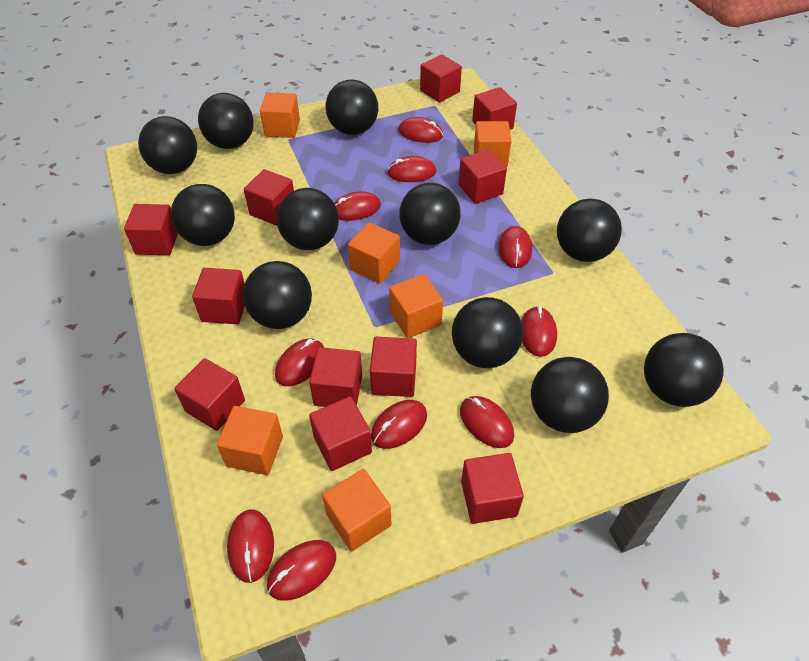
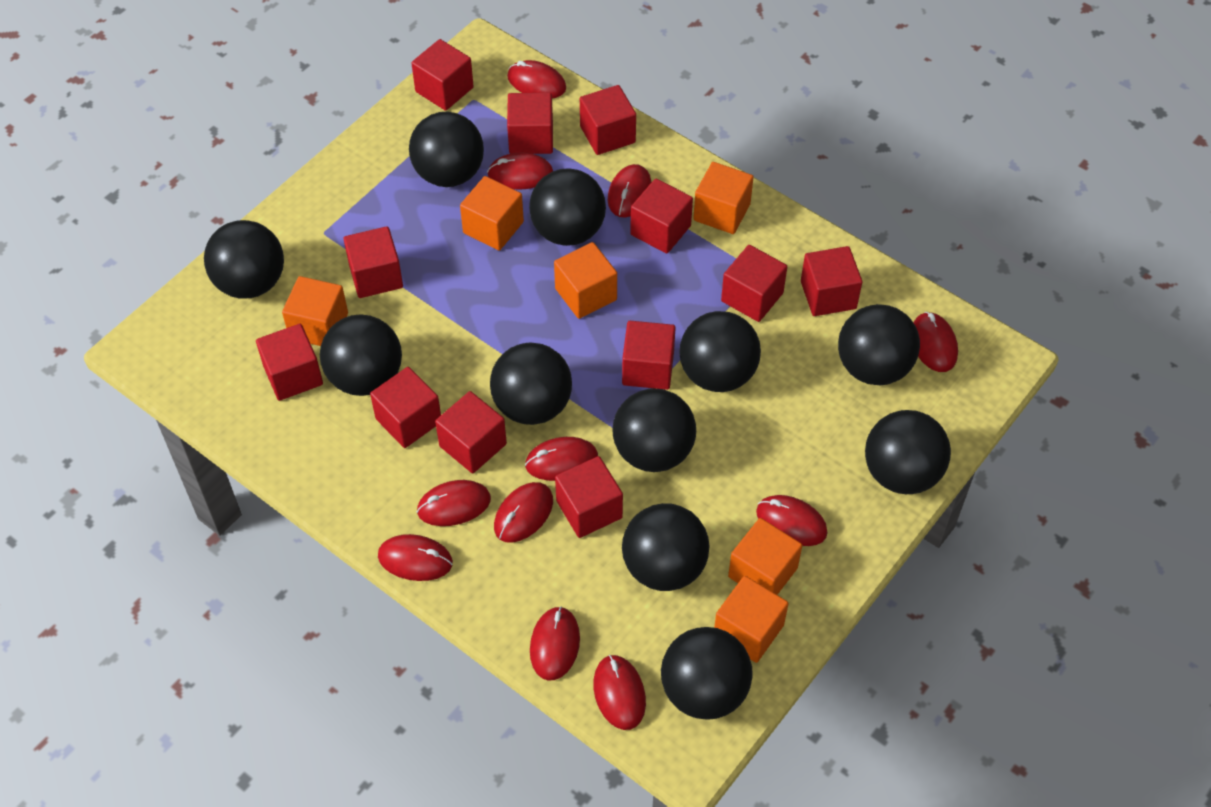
red cube: 11 -> 12
red mouse: 10 -> 11

